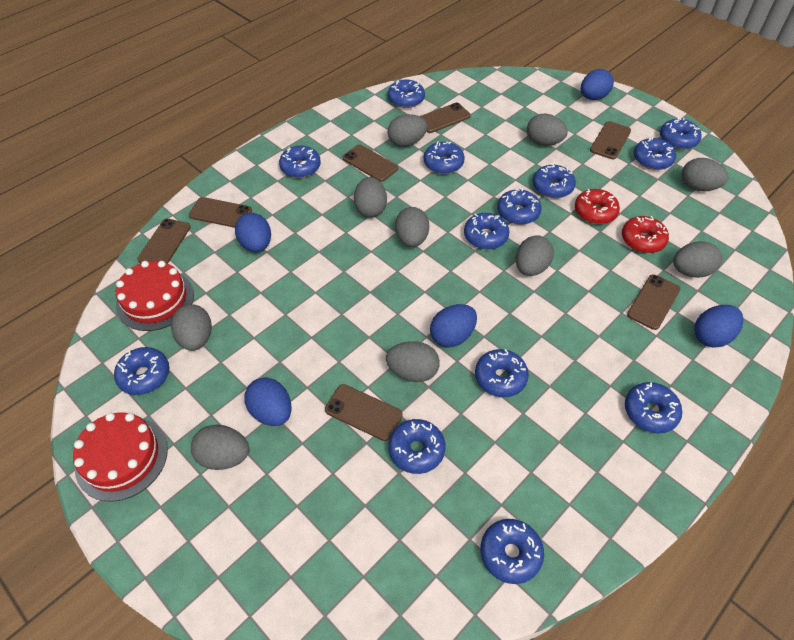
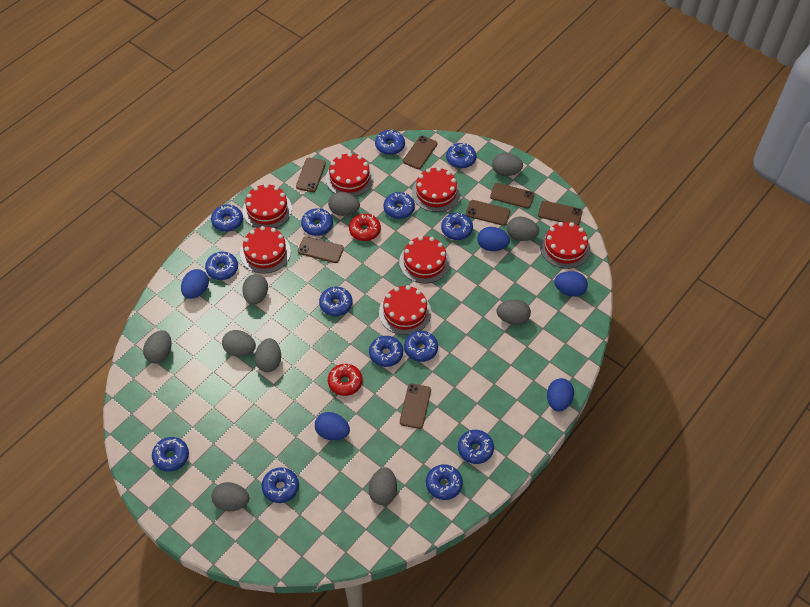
blue donut: 13 -> 14
red cake: 2 -> 7

